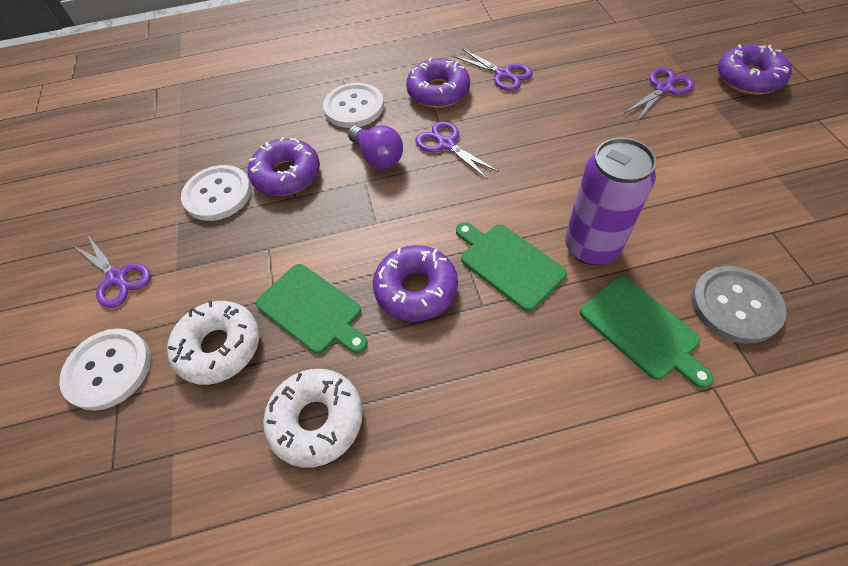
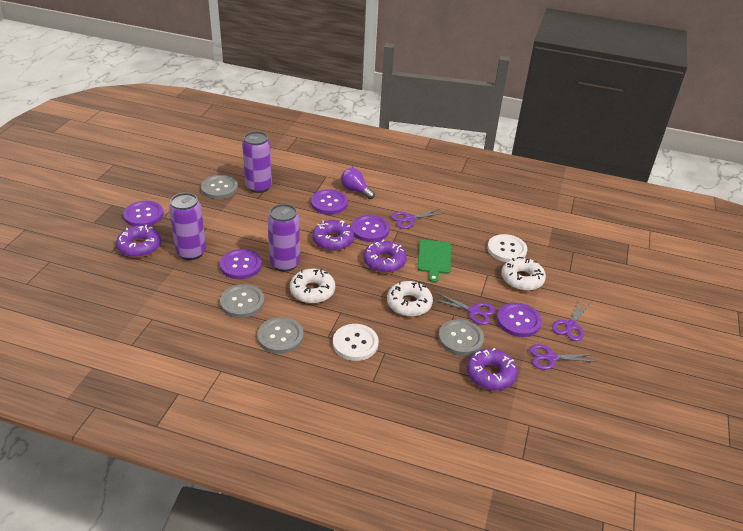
green cutting board: 3 -> 1
grey button: 1 -> 4
purple button: 0 -> 5
purple can: 1 -> 3
white button: 3 -> 2
white donut: 2 -> 3

